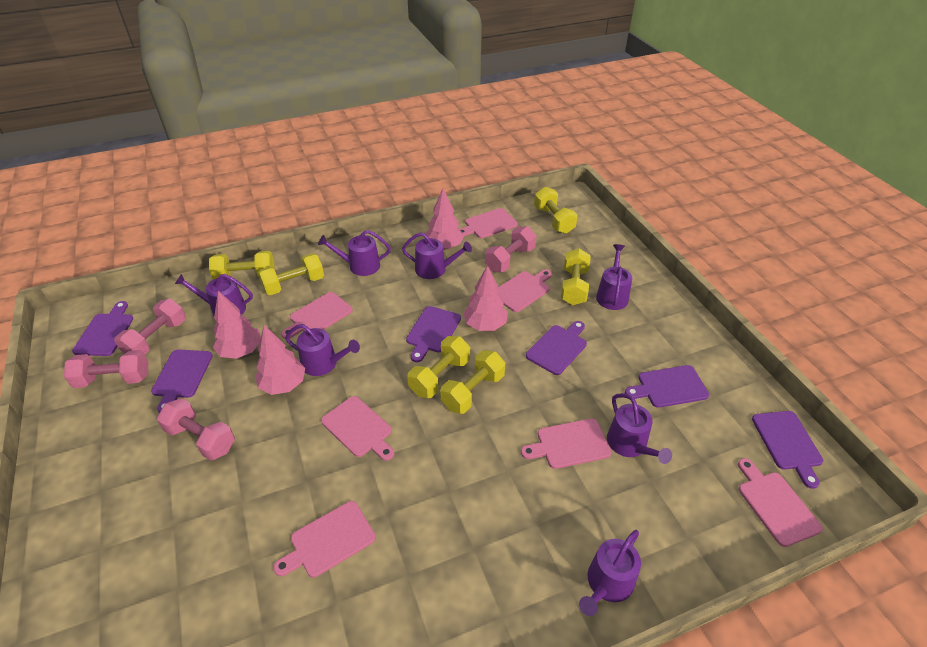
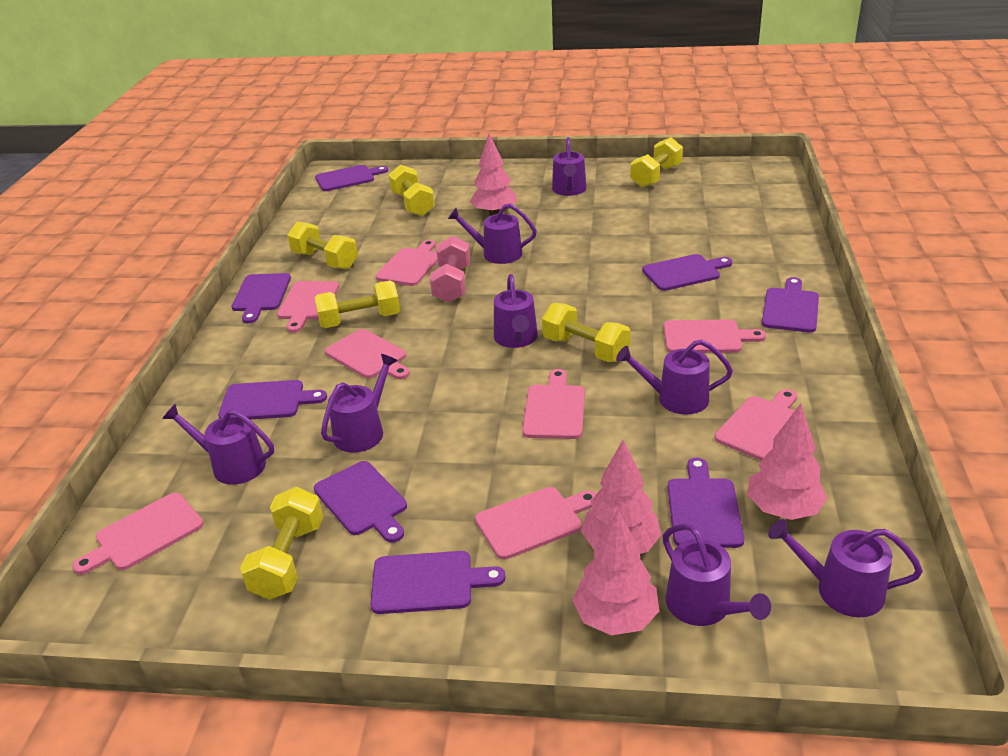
pink cutting board: 7 -> 8
pink dumbbell: 4 -> 1
purple cutting board: 6 -> 8
purple watering can: 7 -> 8

